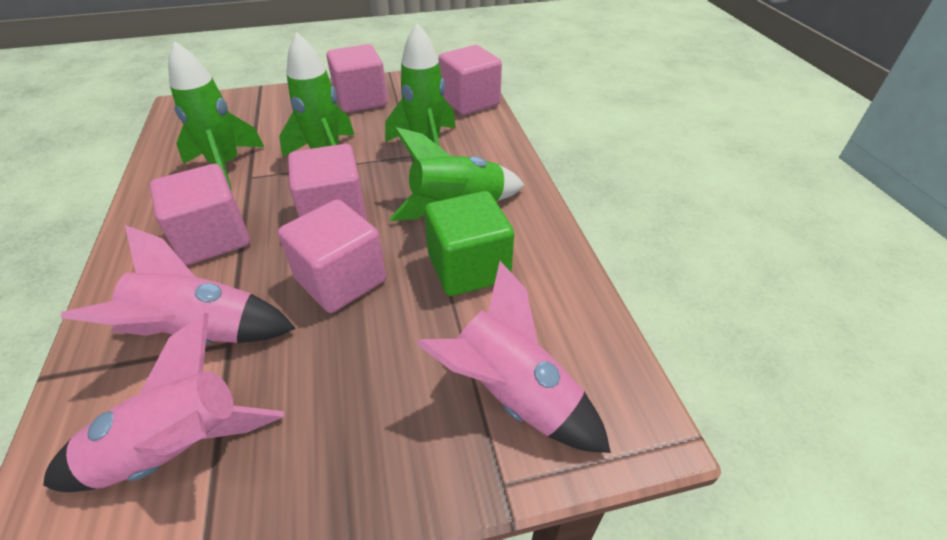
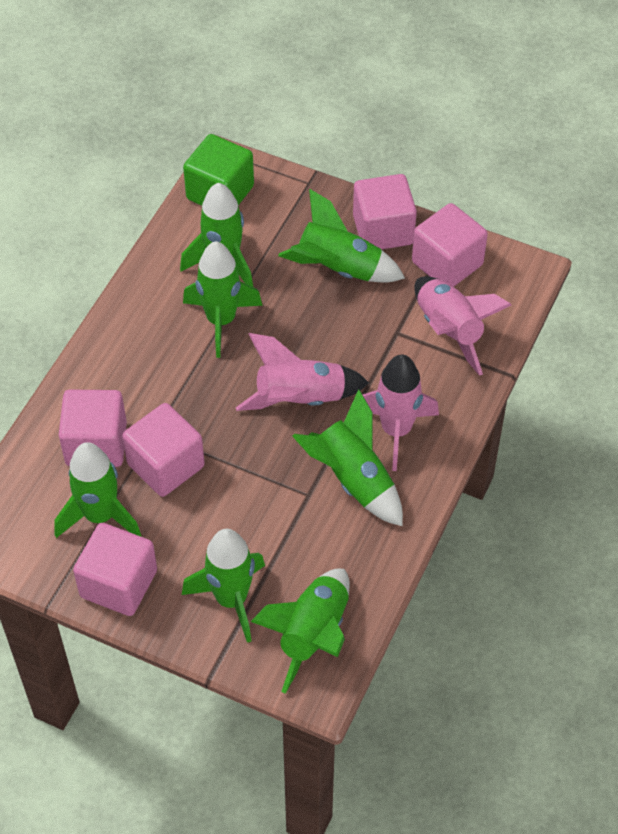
green rocket: 4 -> 7

